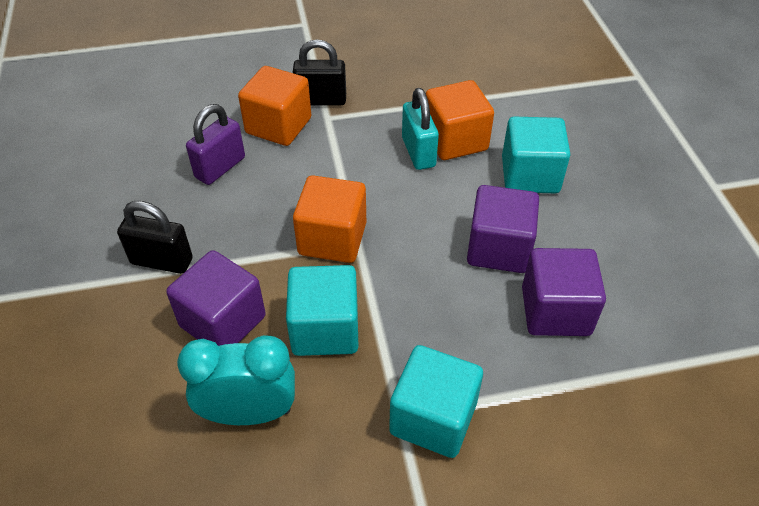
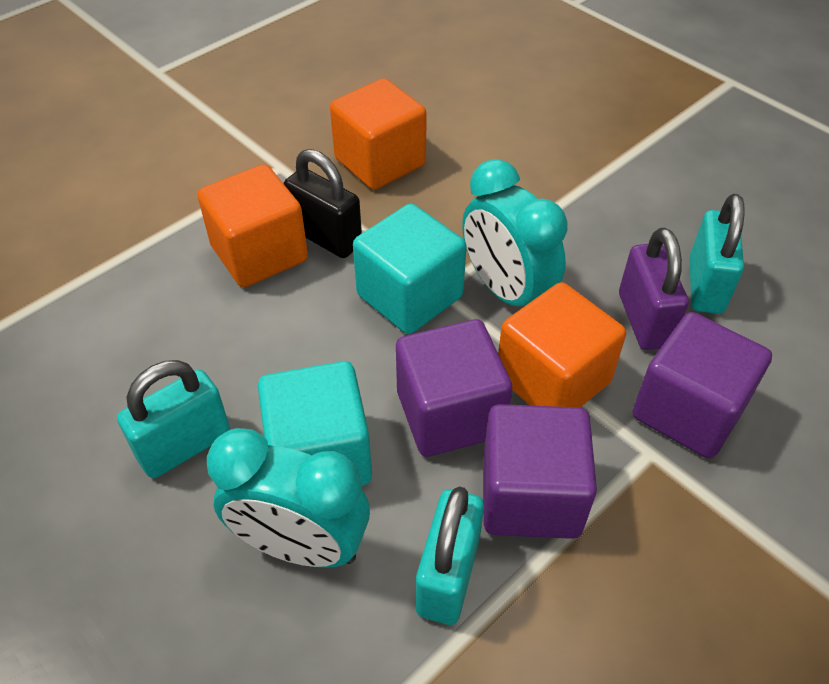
black padlock: 2 -> 1
turquoise clock: 1 -> 2
turquoise cube: 3 -> 2
turquoise padlock: 1 -> 3

